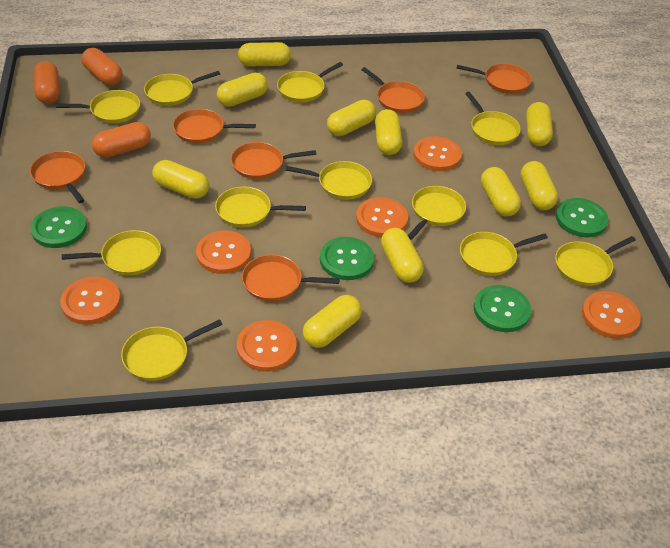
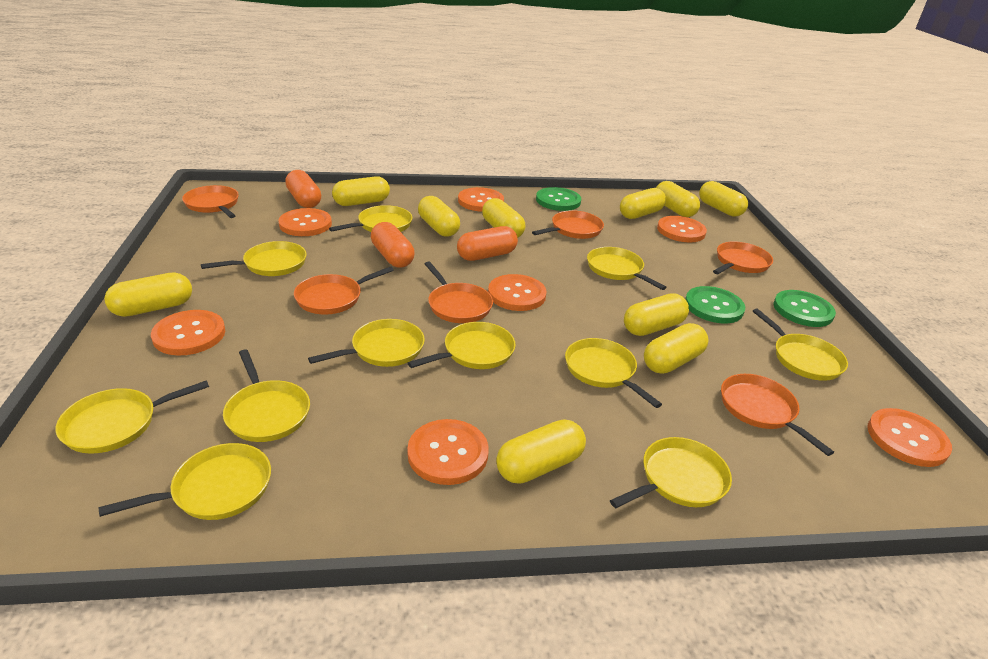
green button: 4 -> 3
orange button: 6 -> 7

